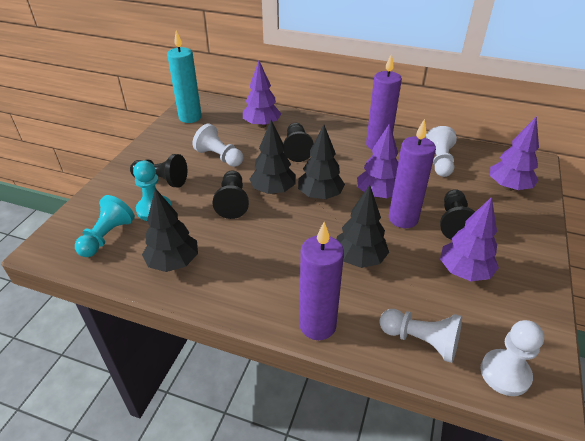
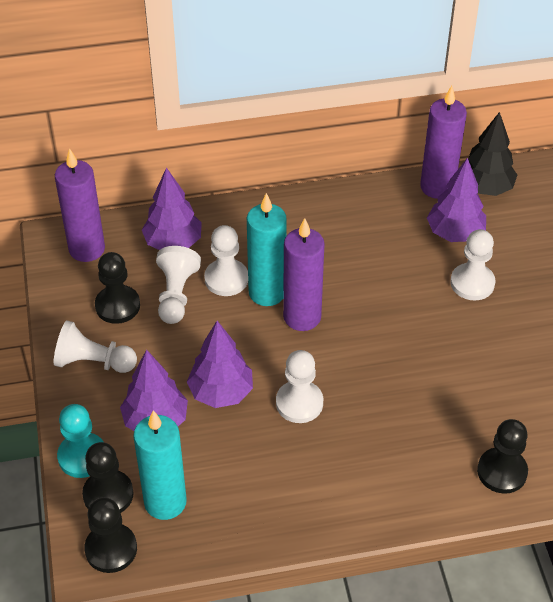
black tree: 4 -> 1
turquoise candle: 1 -> 2
turquoise pawn: 2 -> 1
white pawn: 4 -> 5

